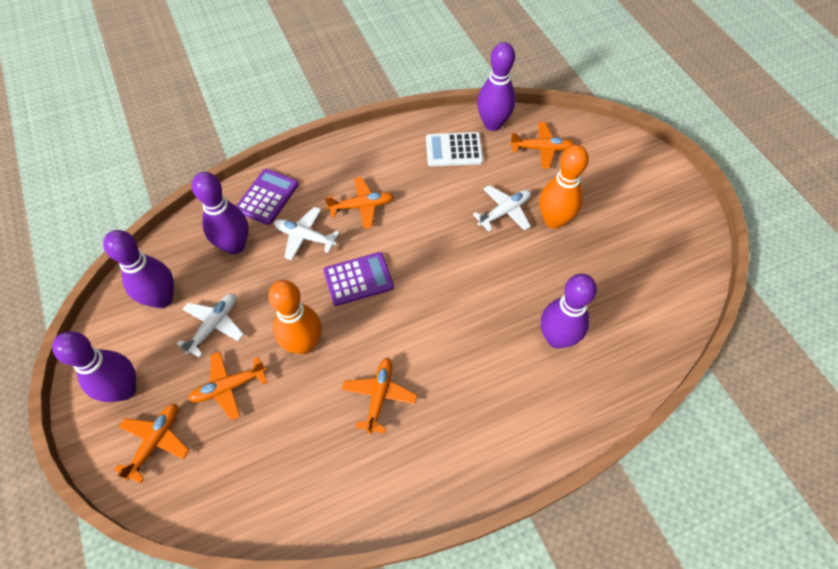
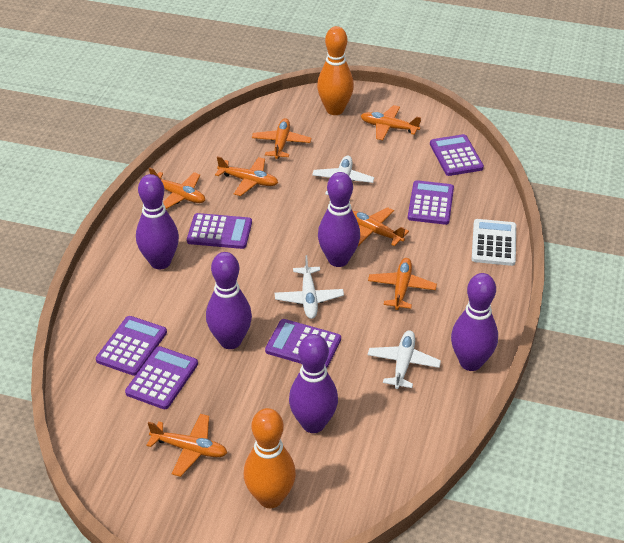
orange plane: 5 -> 7
purple calculator: 2 -> 6

